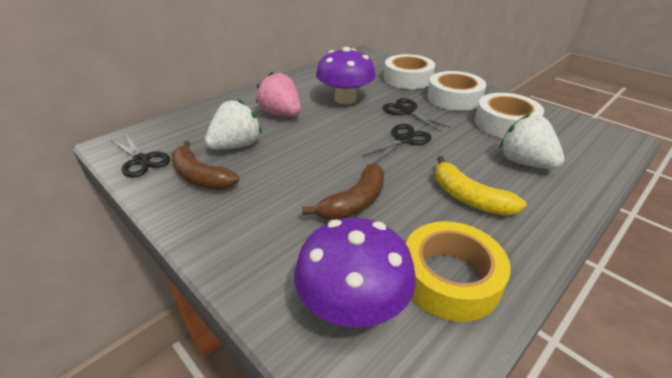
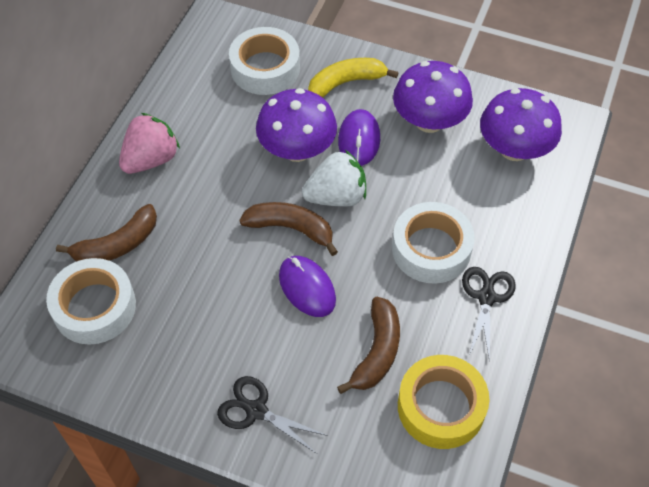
black scissors: 3 -> 2
brown banana: 2 -> 3
purple mouse: 0 -> 2
purple mushroom: 2 -> 3
white strawberry: 2 -> 1

